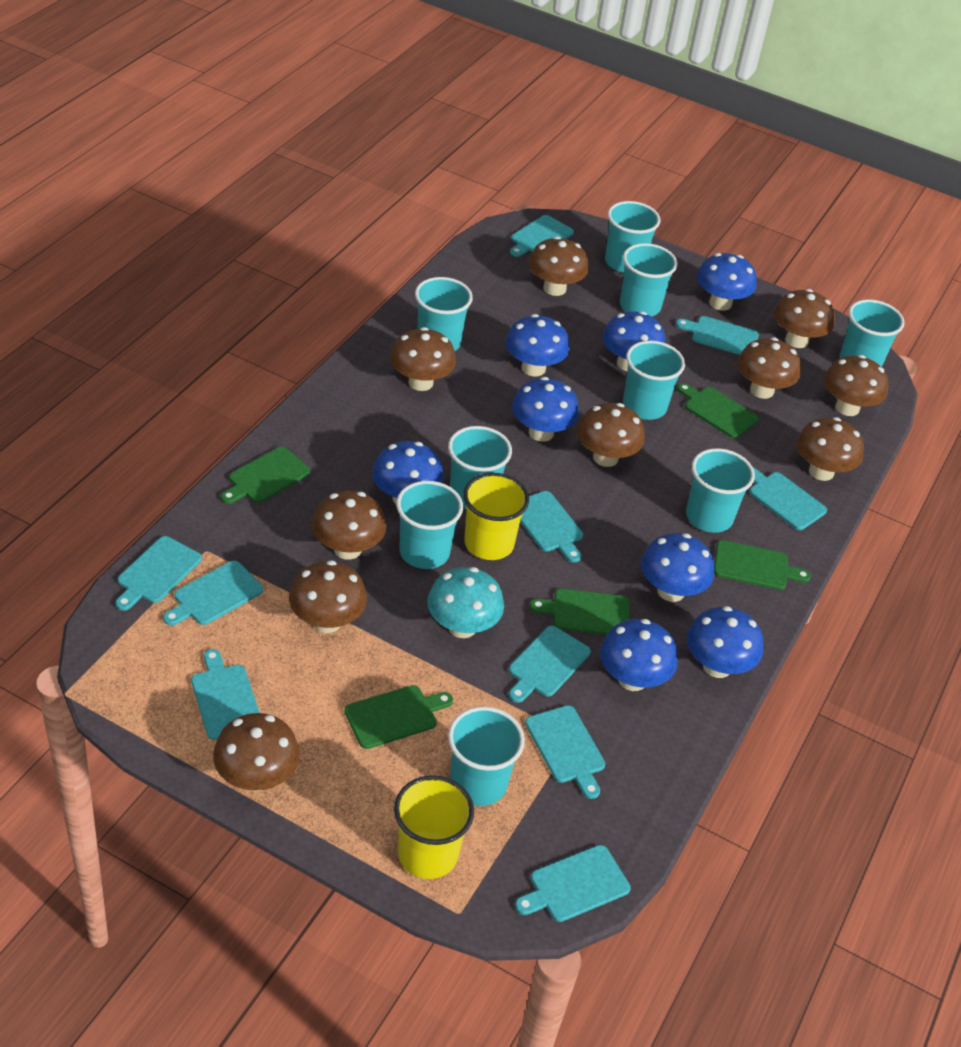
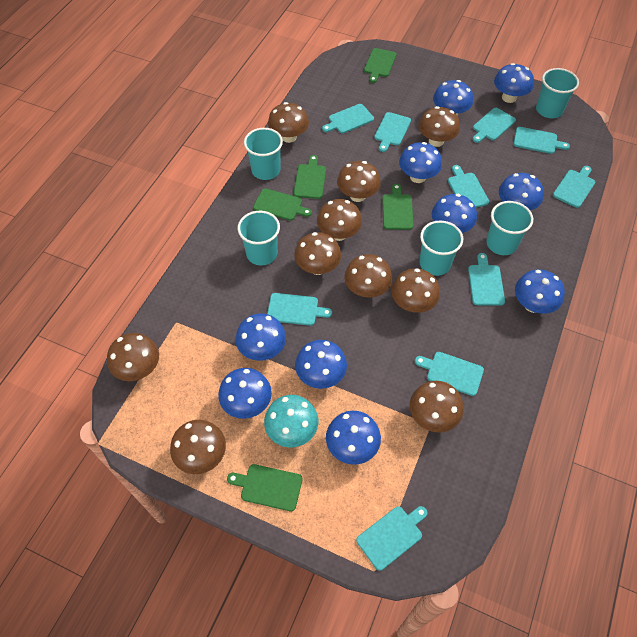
blue mushroom: 8 -> 10
turquoise cup: 9 -> 5
yellow cup: 2 -> 0

